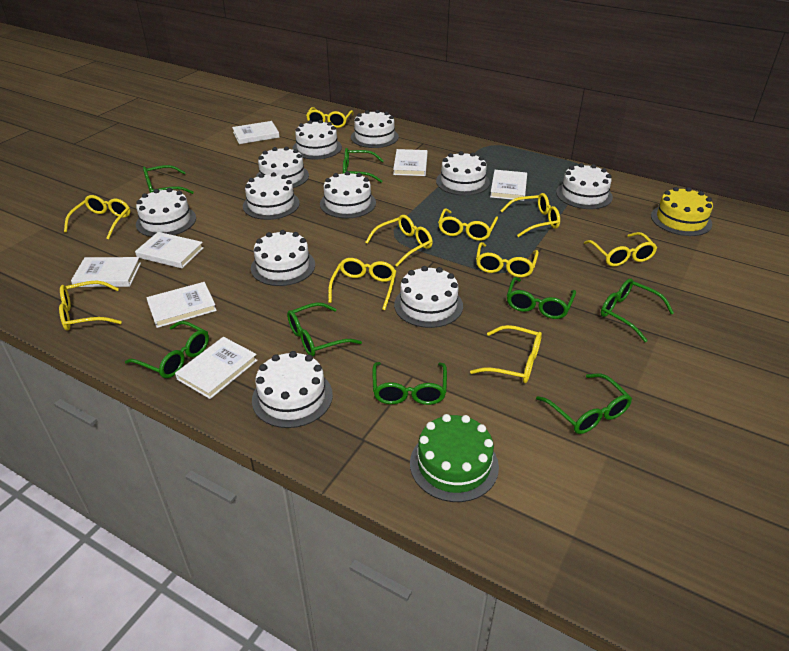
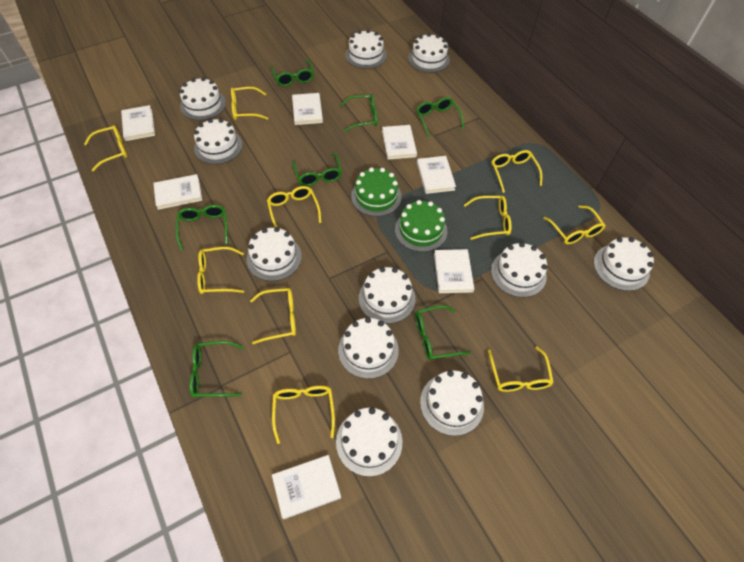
green cake: 1 -> 2
green glasses: 8 -> 7
yellow cake: 1 -> 0

